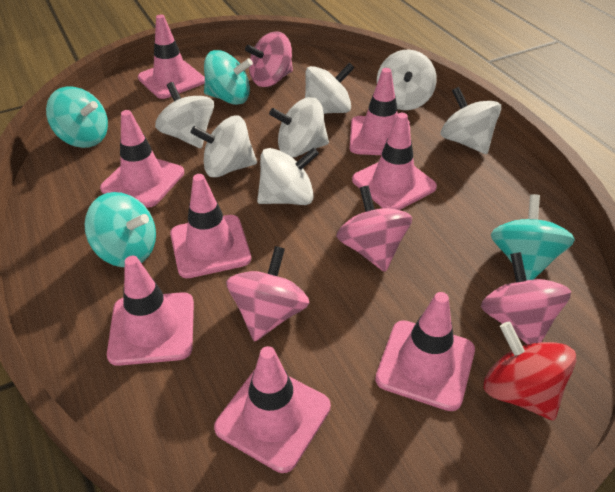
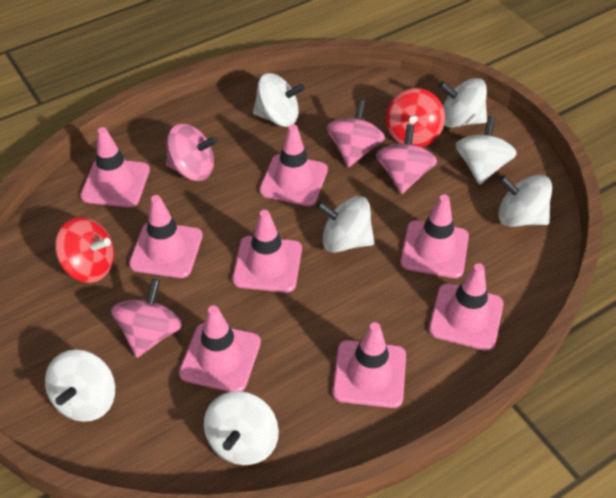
red spinning top: 1 -> 2
turquoise spinning top: 4 -> 0

